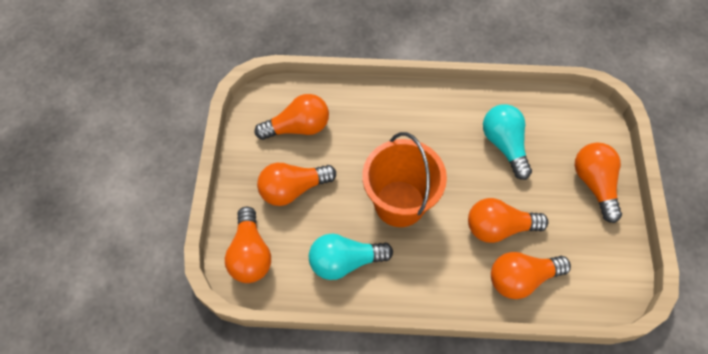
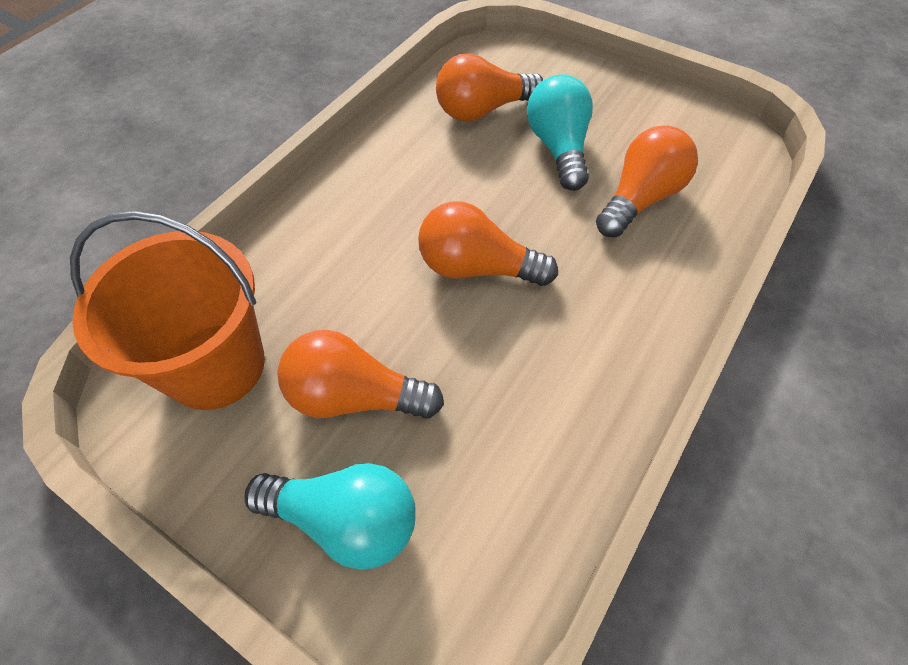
orange light bulb: 6 -> 4

